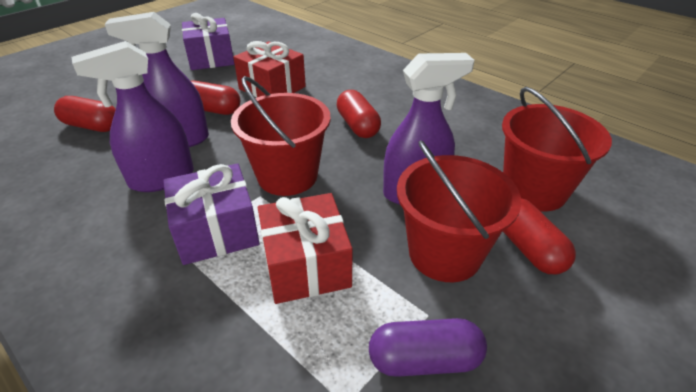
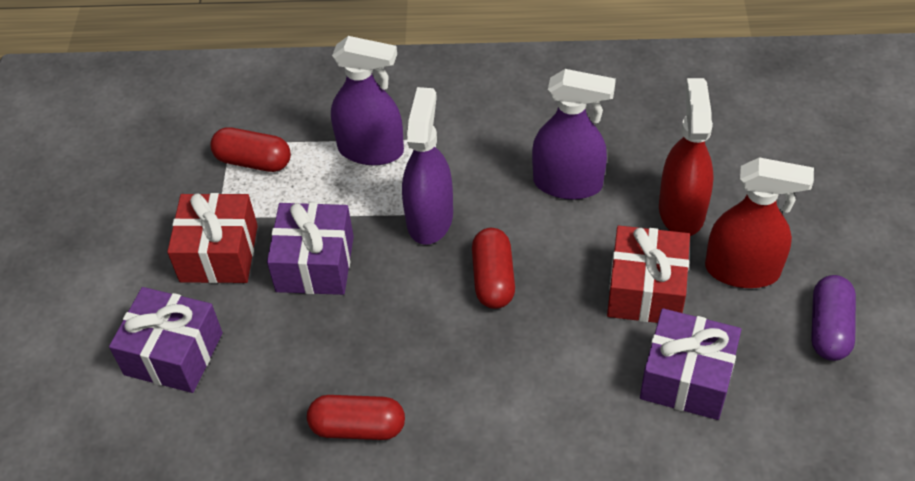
purple gift: 2 -> 3
red bucket: 3 -> 0
red capsule: 4 -> 3
red spray bottle: 0 -> 2

